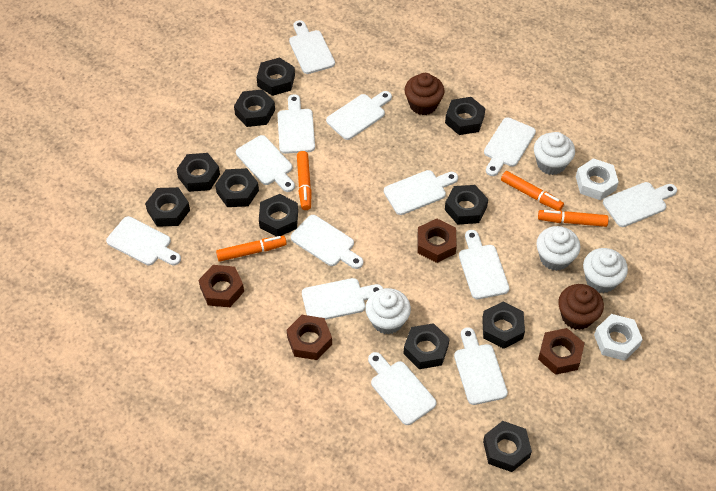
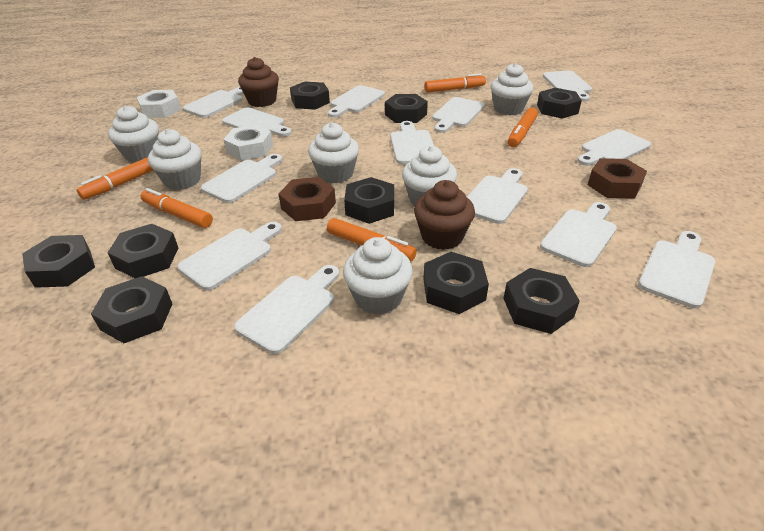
black nut: 11 -> 9
brown nut: 4 -> 2
orange marker: 4 -> 5
white cupcake: 4 -> 6

